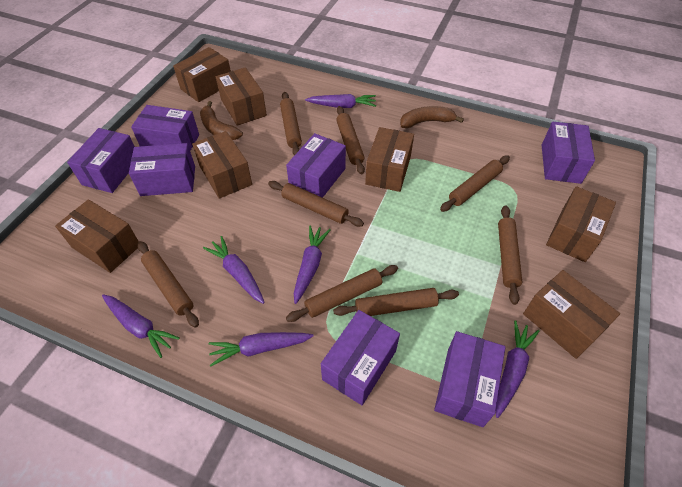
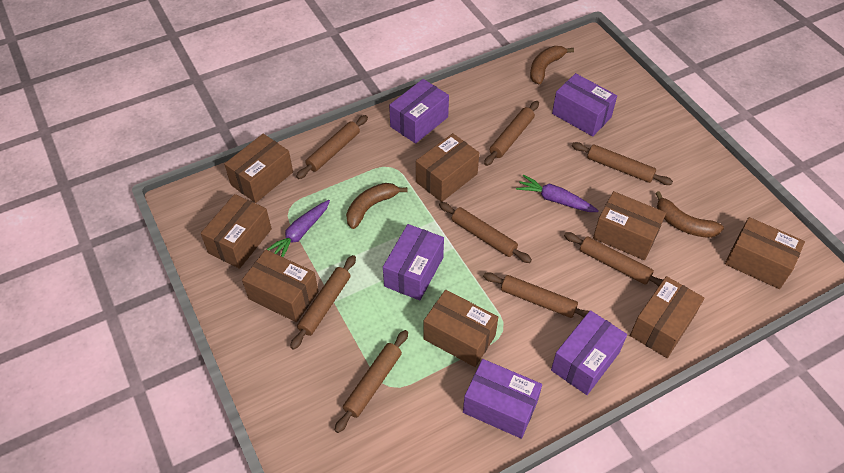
brown banana: 2 -> 3
brown box: 7 -> 8
purple box: 7 -> 5
purple carrot: 6 -> 2

